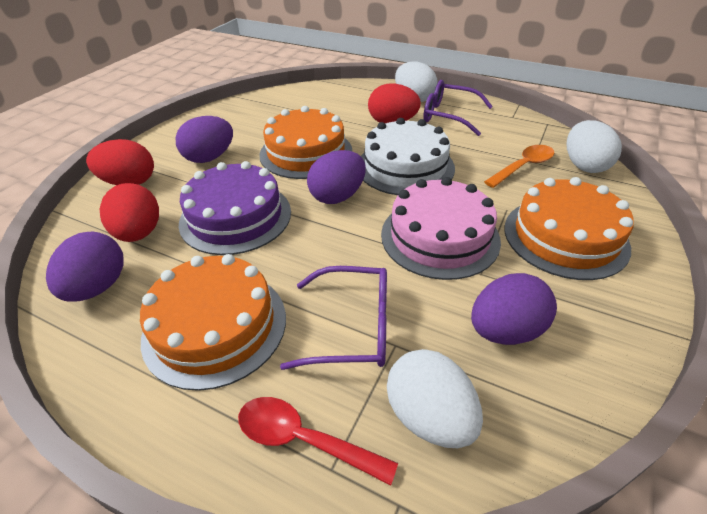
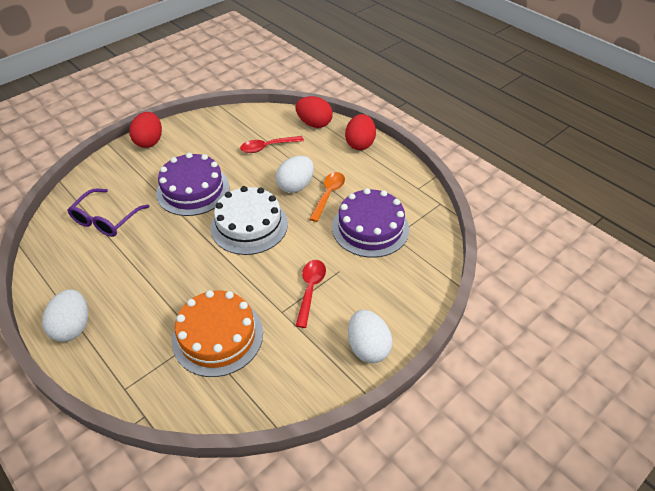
orange cake: 3 -> 1
pink cake: 1 -> 0
purple cake: 1 -> 2
purple egg: 4 -> 0
purple glasses: 2 -> 1
red spoon: 1 -> 2

